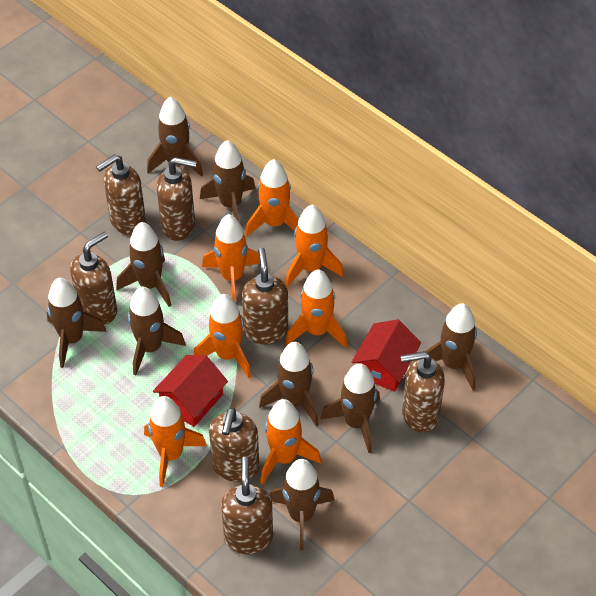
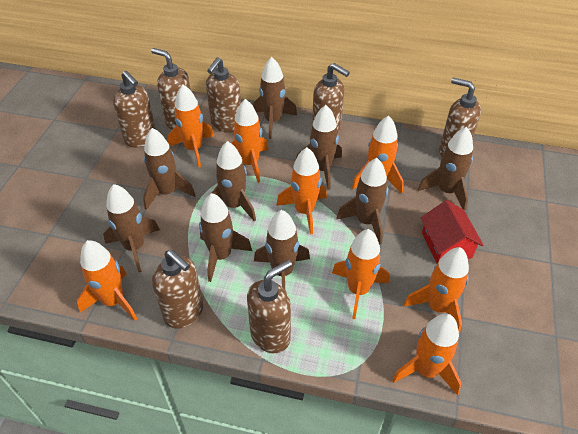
orange rocket: 7 -> 8
red house: 2 -> 1

